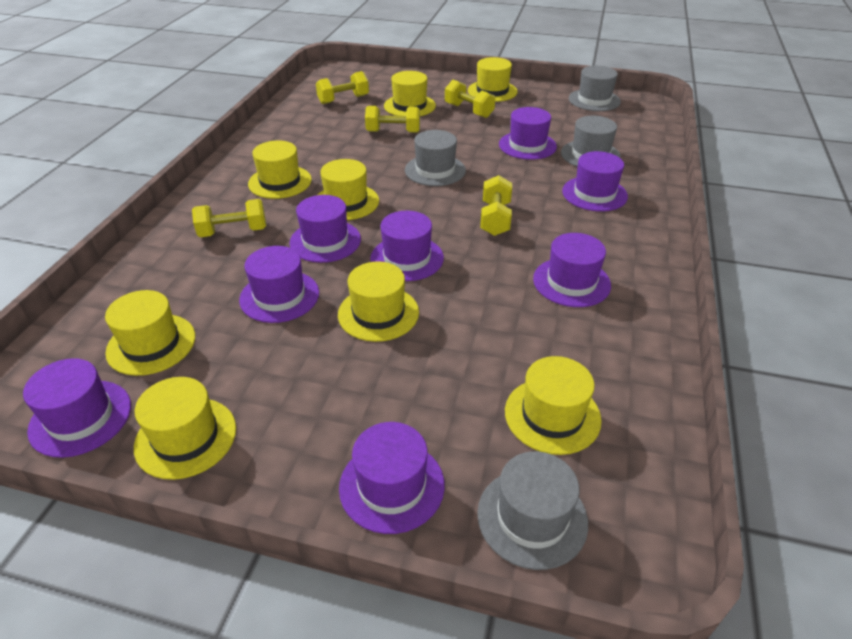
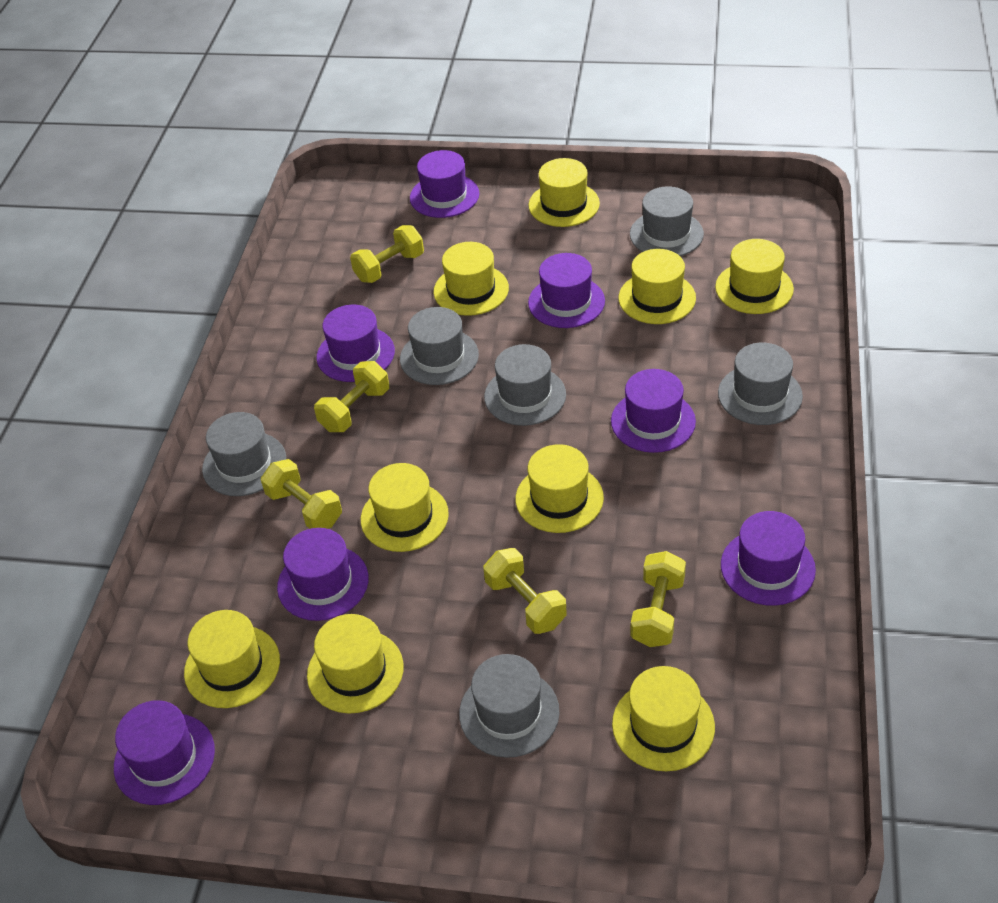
grey hat: 4 -> 6
purple hat: 8 -> 7
yellow hat: 8 -> 9

